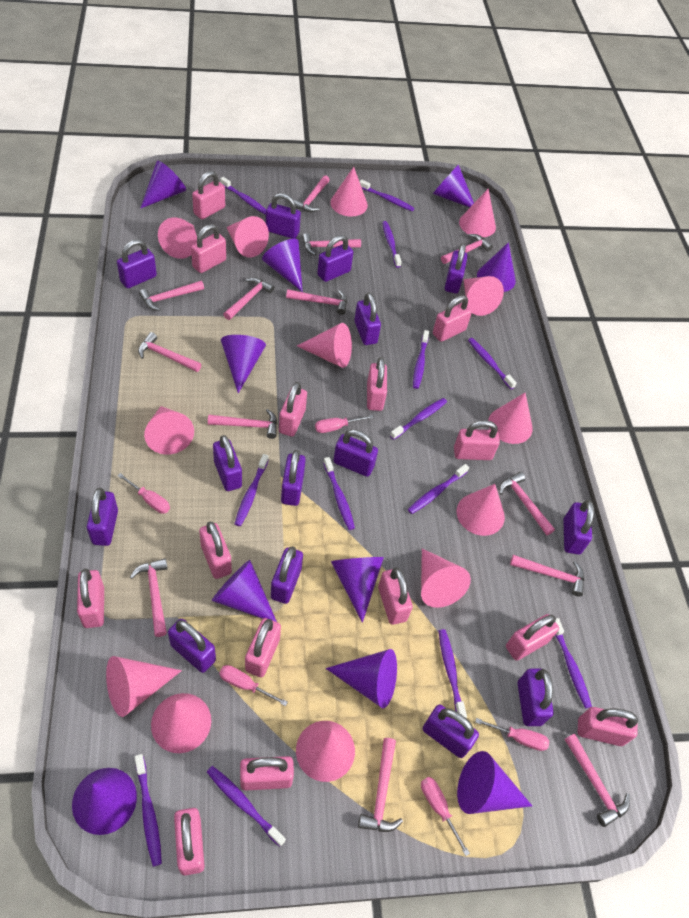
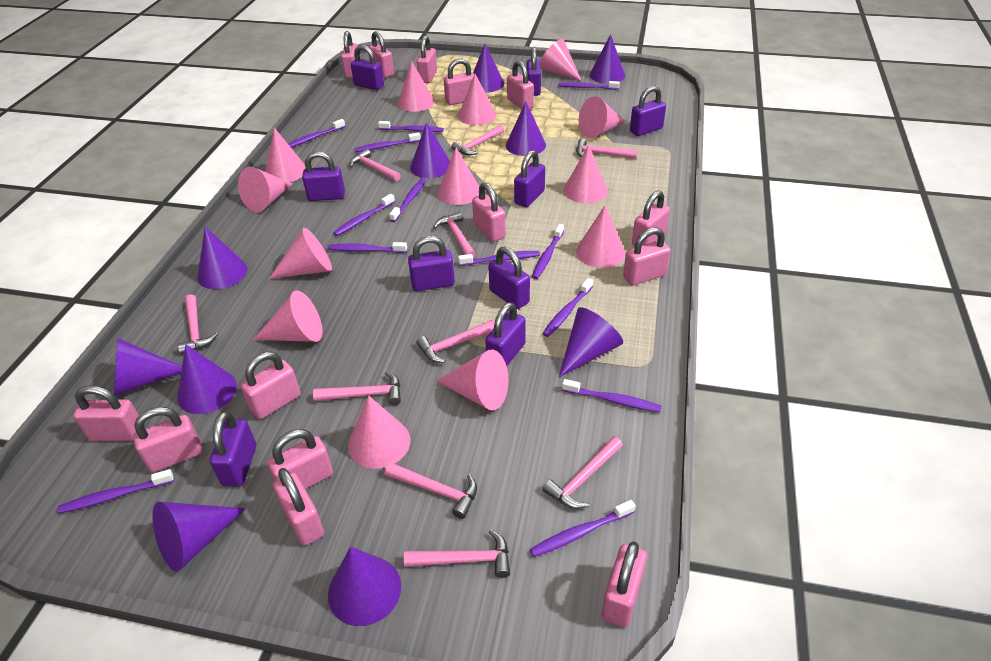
pink hammer: 13 -> 10
pink screwdriver: 5 -> 0
purple padlock: 14 -> 9

